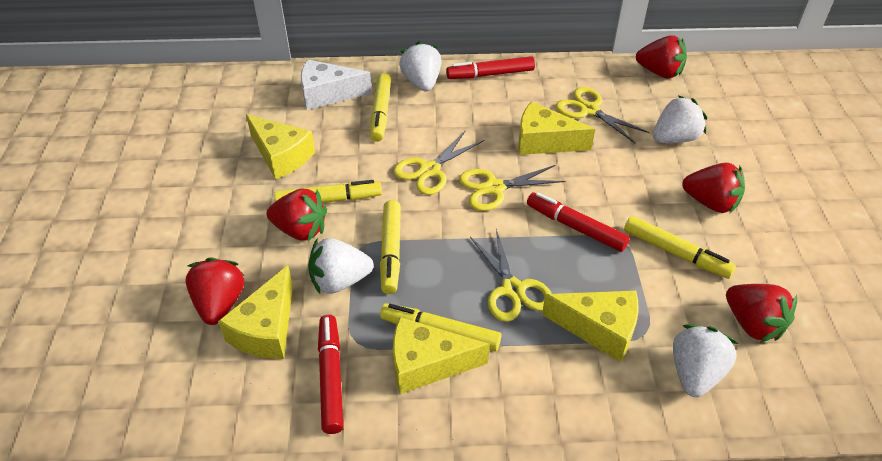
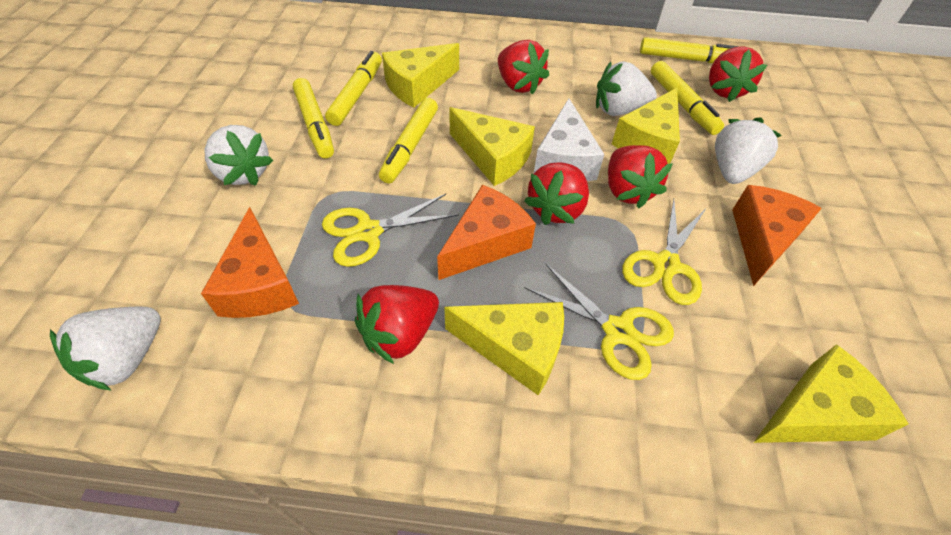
orange cheese: 0 -> 3
red marker: 3 -> 0
yellow scissors: 4 -> 3

